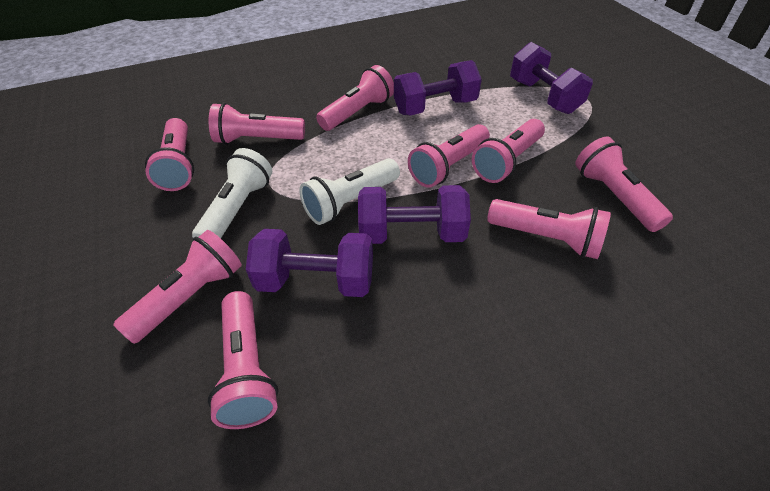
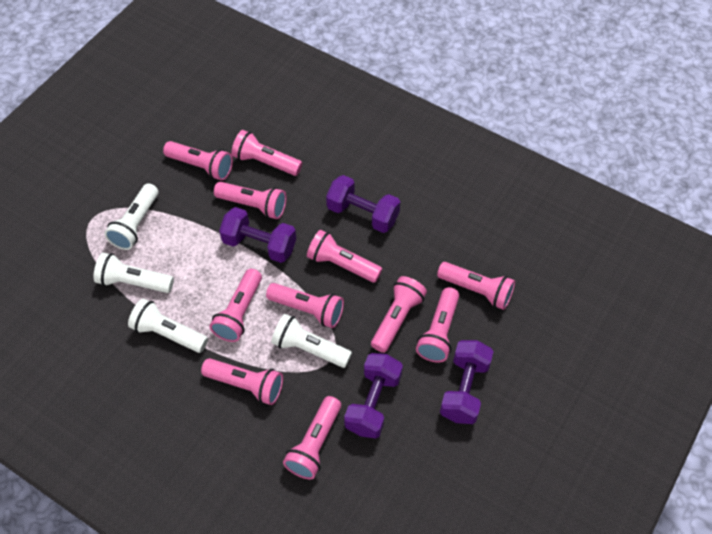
pink flashlight: 9 -> 11
white flashlight: 2 -> 4

